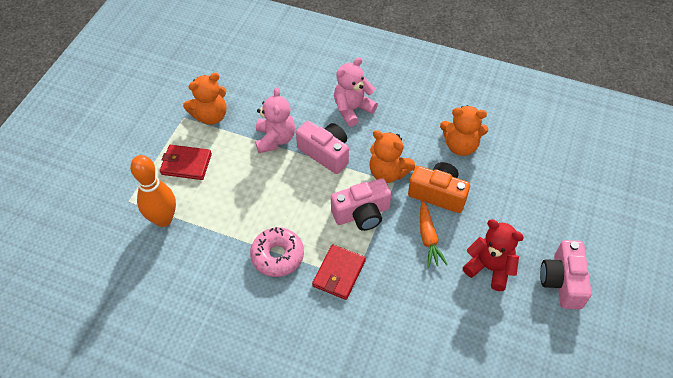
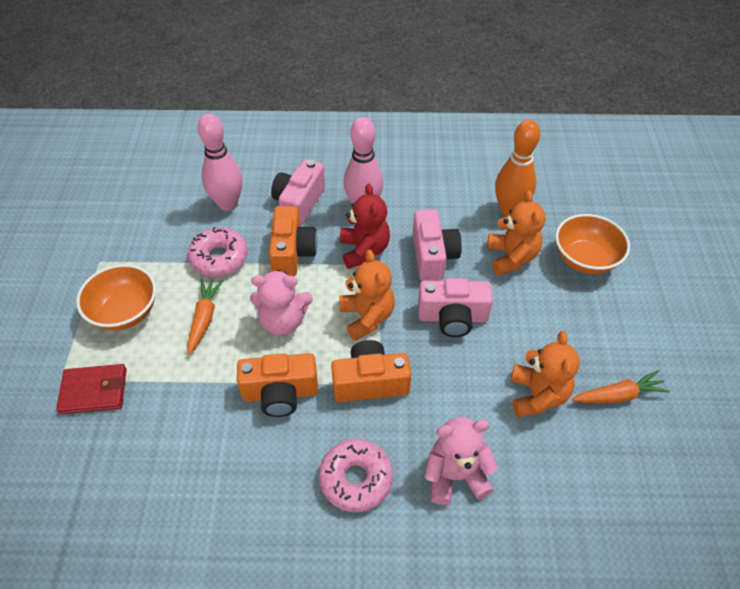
orange bowl: 0 -> 2
orange camera: 1 -> 3
orange carrot: 1 -> 2
pink bowling pin: 0 -> 2
pink donut: 1 -> 2
red wallet: 2 -> 1

